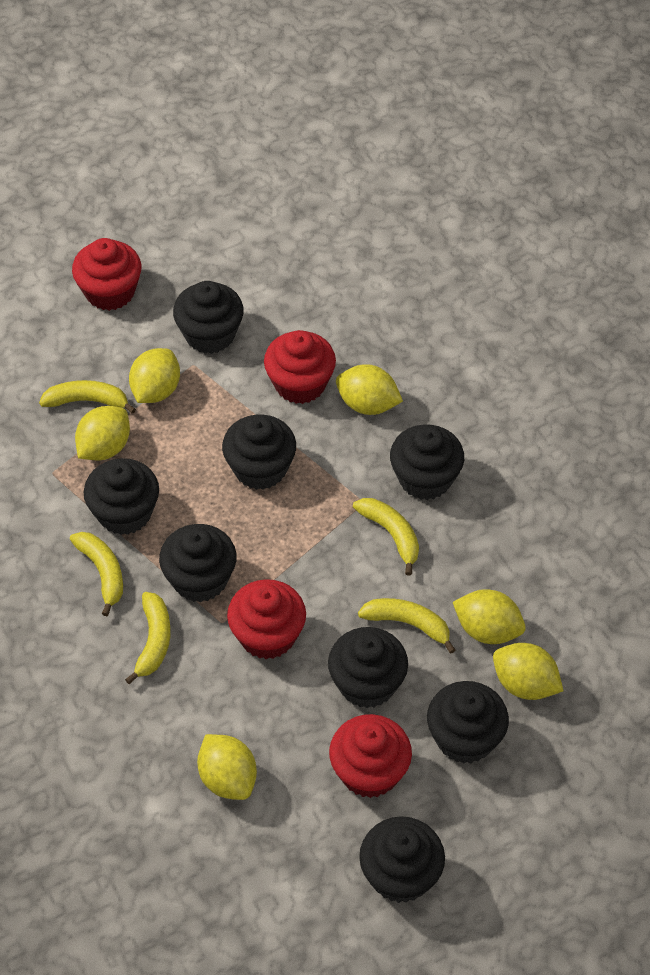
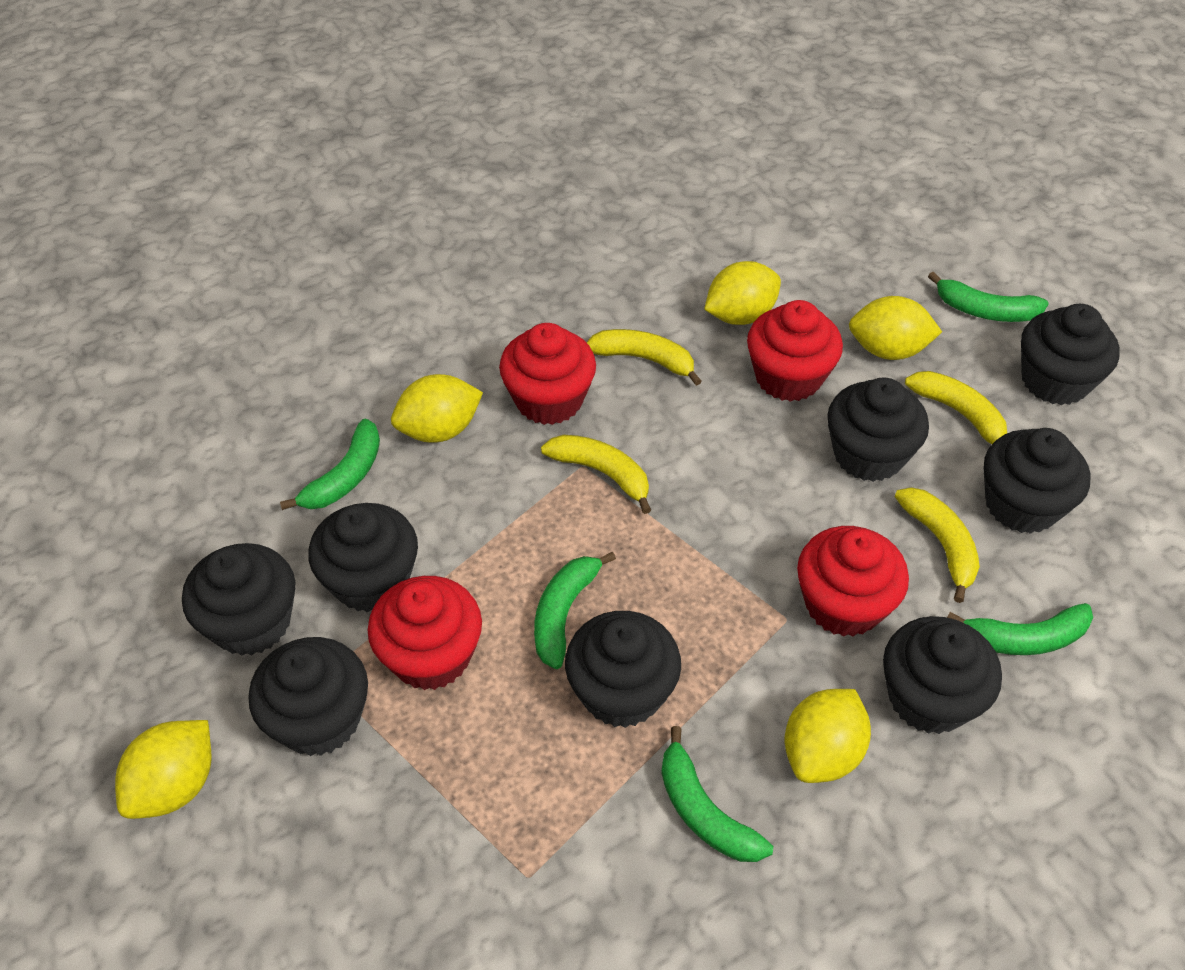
green banana: 0 -> 5
yellow banana: 5 -> 4
yellow lemon: 6 -> 5

